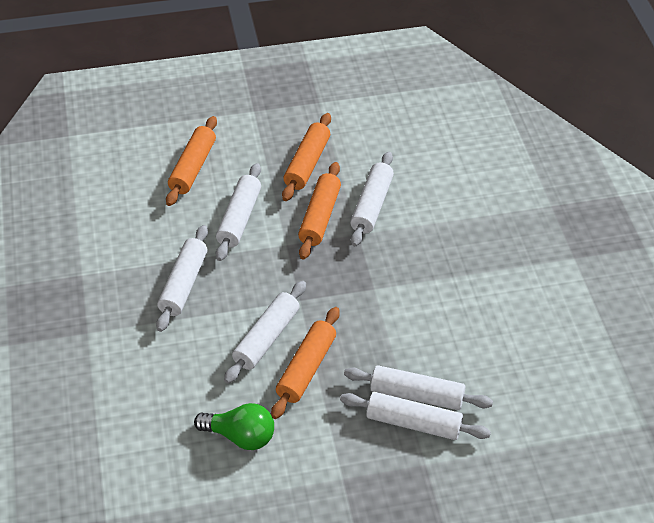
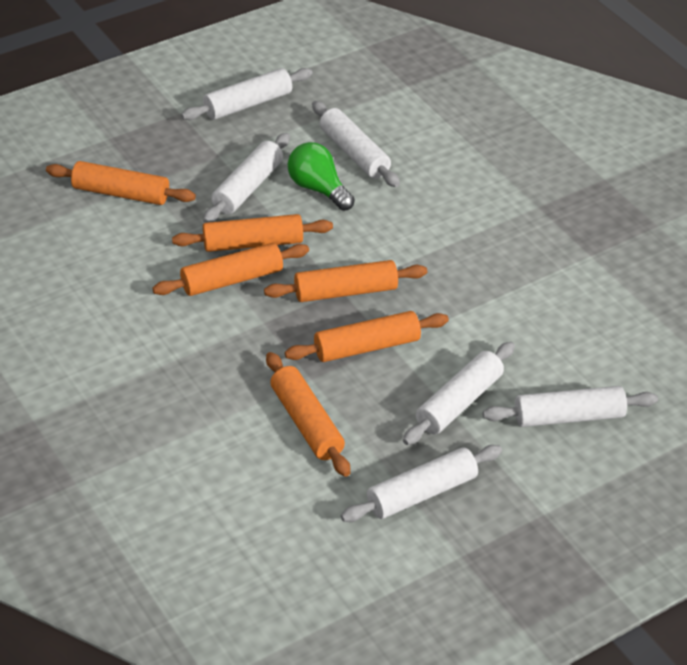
orange rolling pin: 4 -> 6

